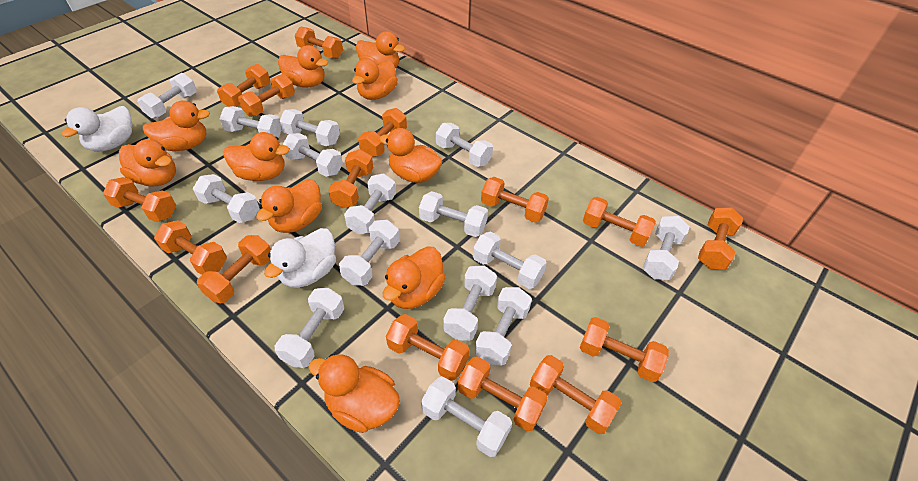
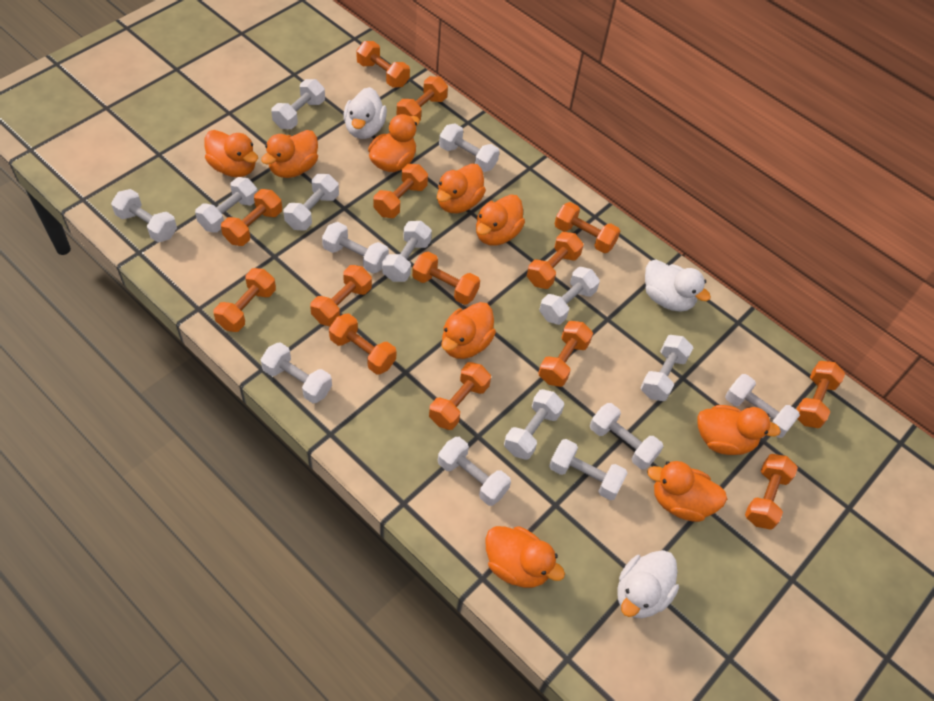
orange duck: 10 -> 9
orange dumbbell: 15 -> 14
white duck: 2 -> 3

